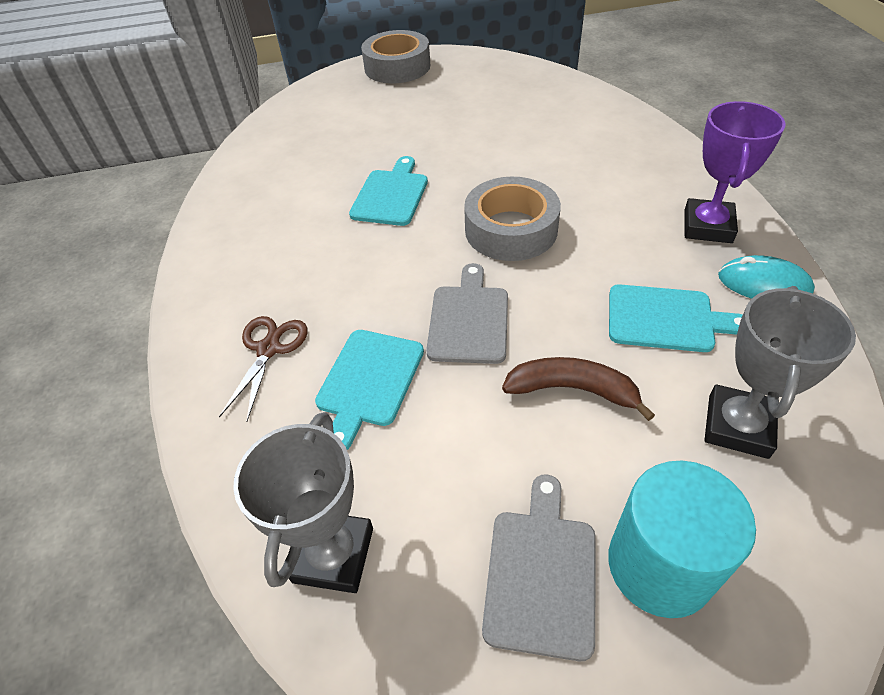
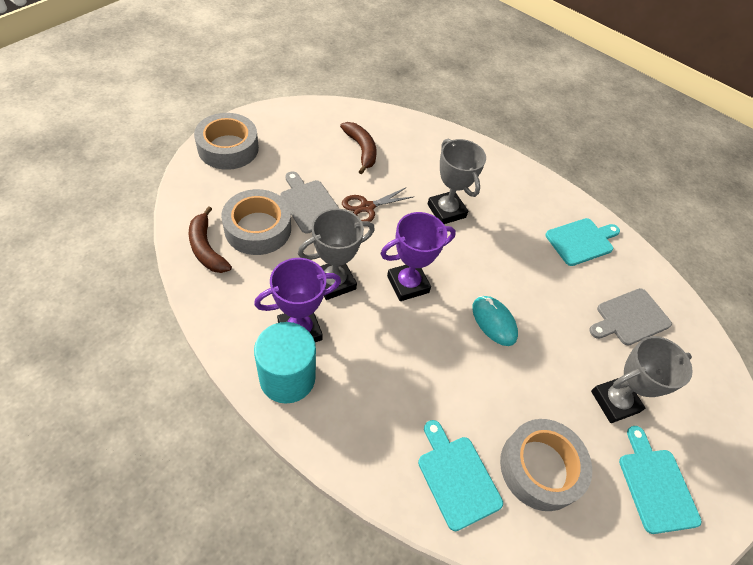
brown banana: 1 -> 2
grey tape: 2 -> 3
grey trophy: 2 -> 3
purple trophy: 1 -> 2

